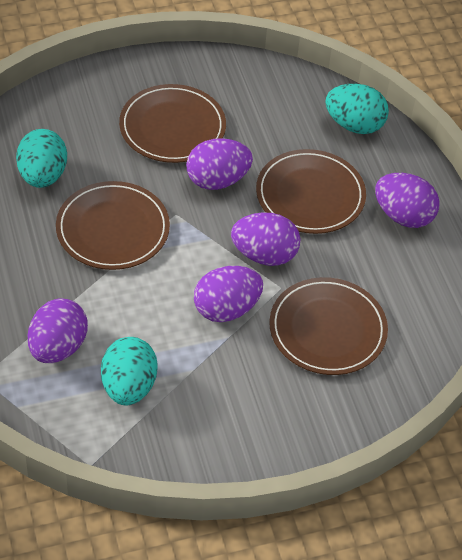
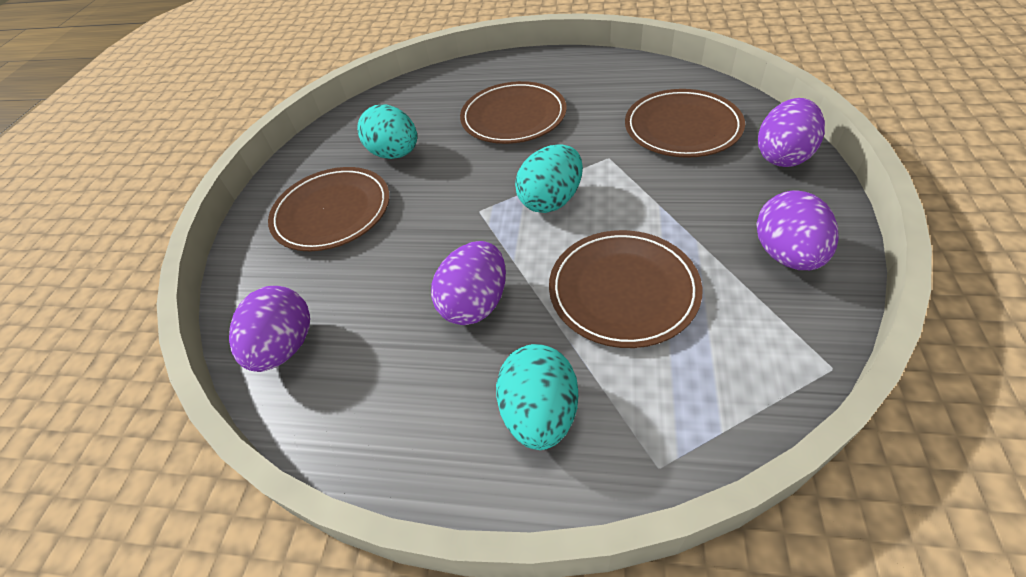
purple egg: 5 -> 4

